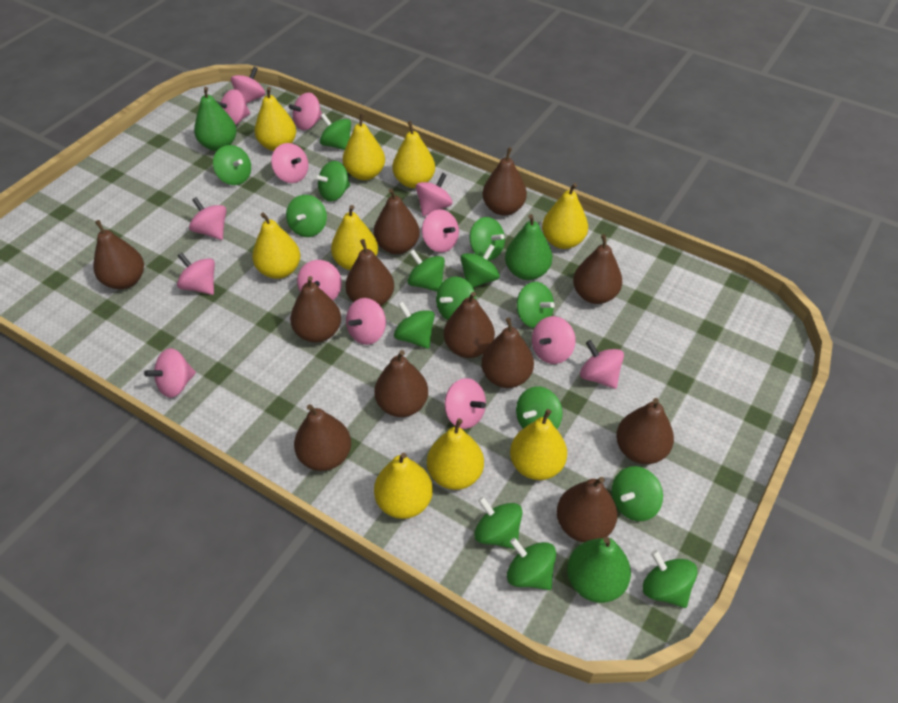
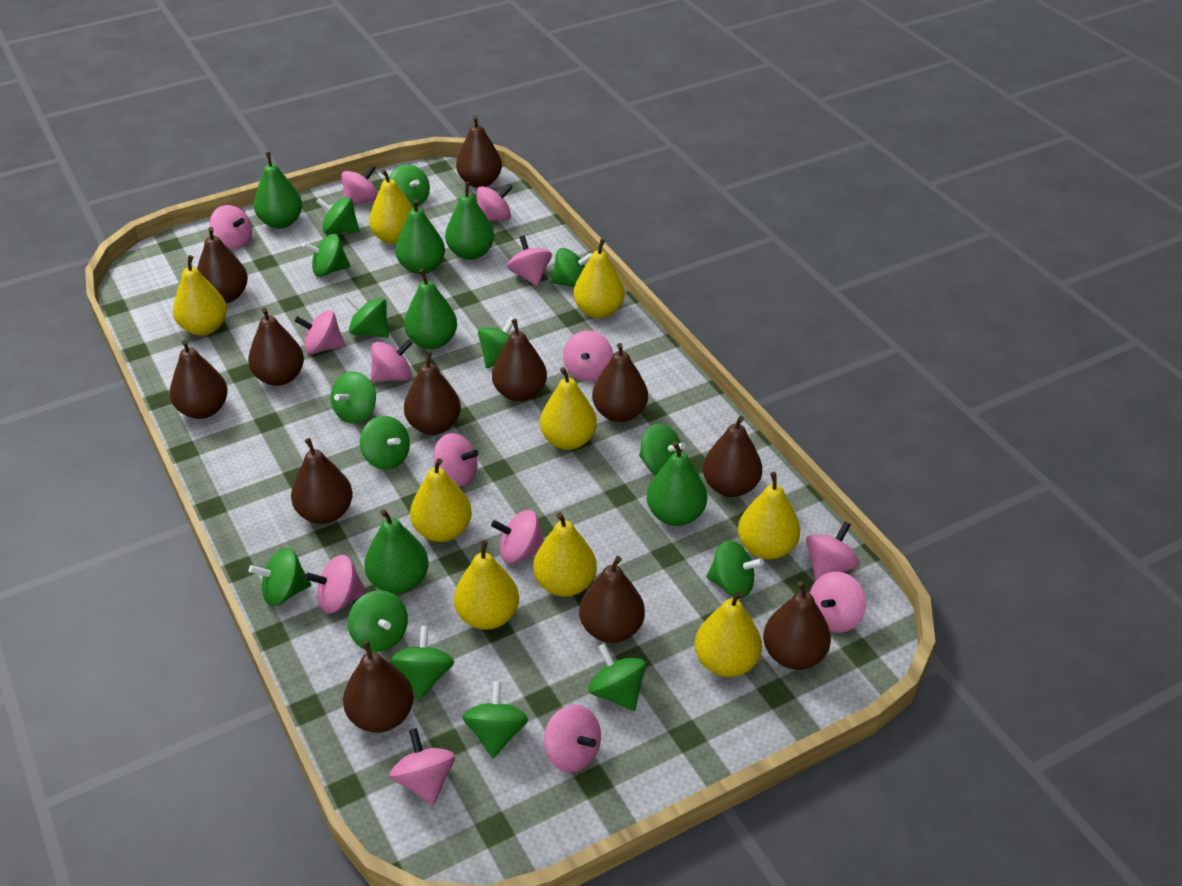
green pear: 3 -> 6

